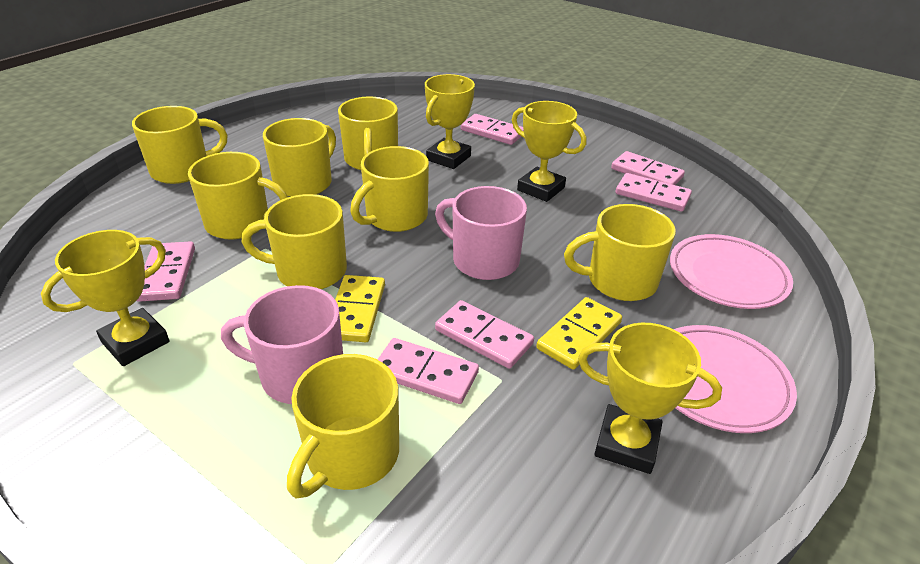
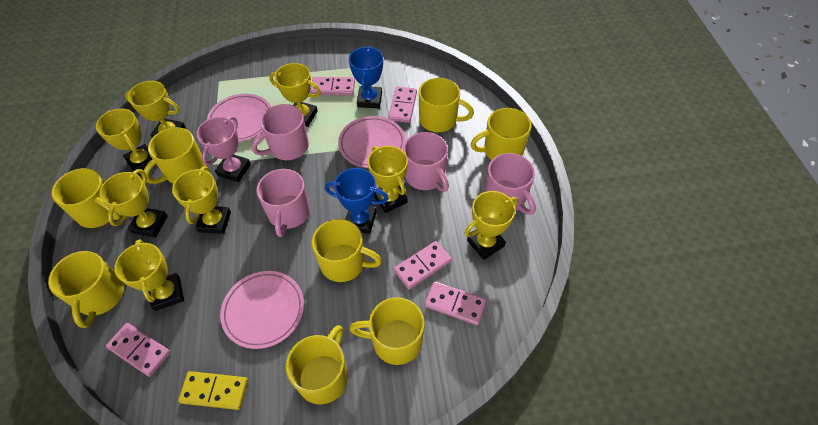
blue trophy: 0 -> 2
pink domino: 6 -> 5
pink mug: 2 -> 4
pink plate: 2 -> 3
pink trophy: 0 -> 1
yellow domino: 2 -> 1
yellow trophy: 4 -> 8

